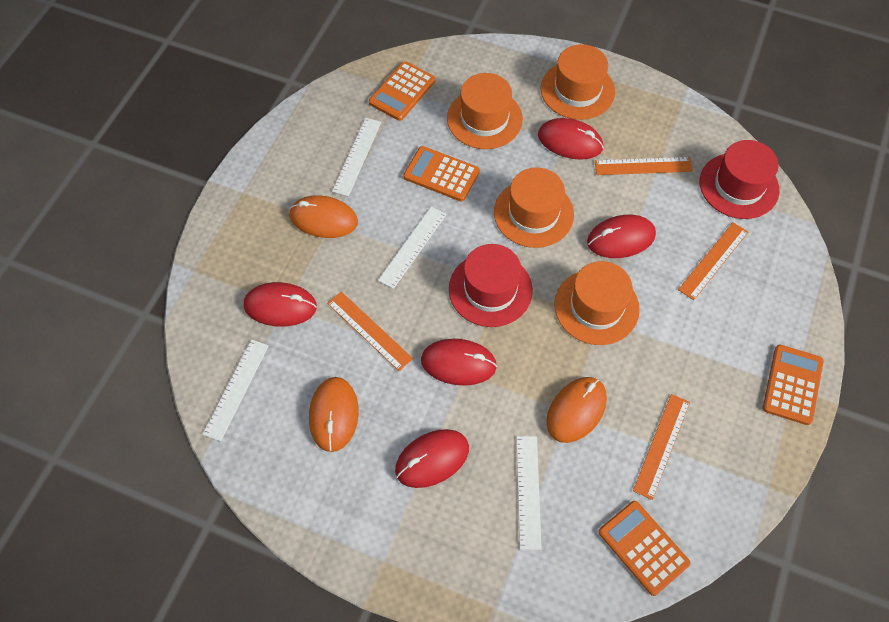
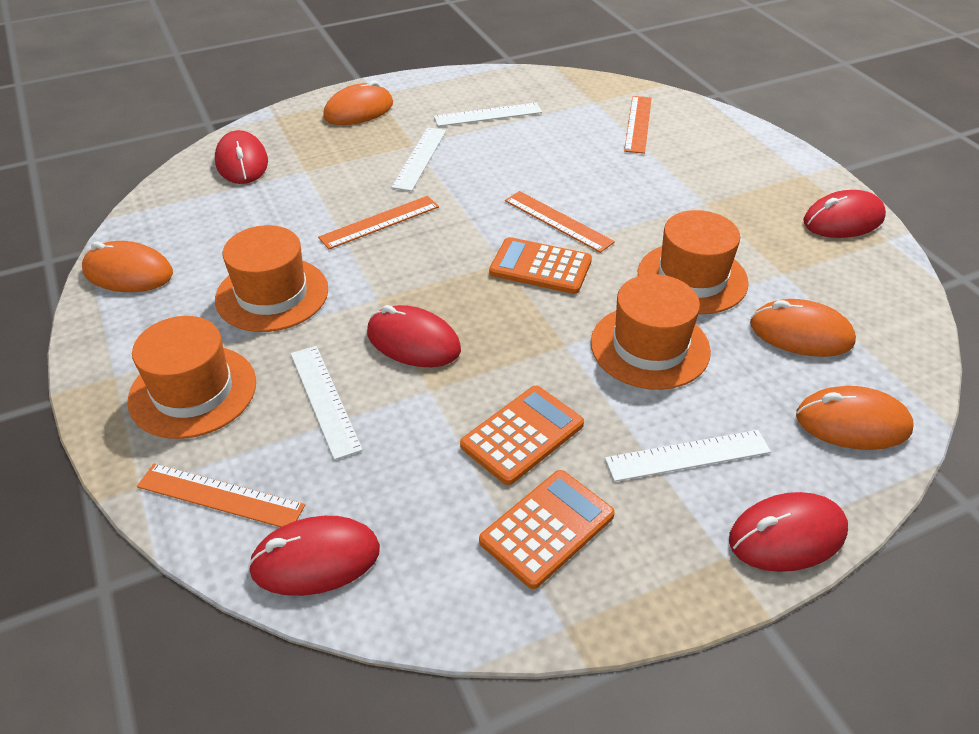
orange calculator: 4 -> 3
orange mouse: 3 -> 4
red hat: 2 -> 0

